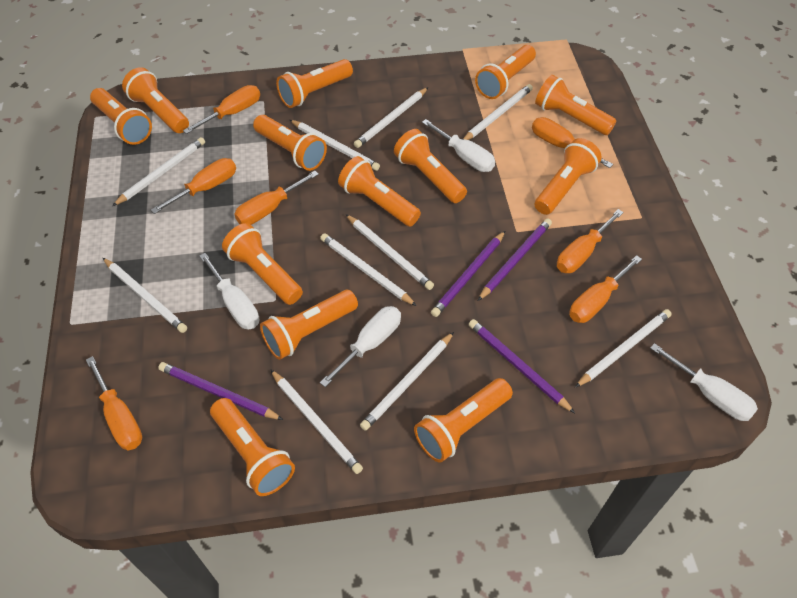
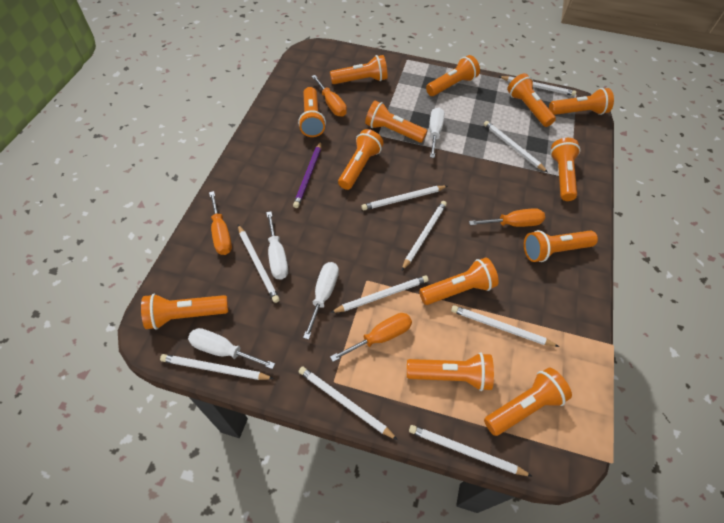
orange screwdriver: 7 -> 4
purple pencil: 4 -> 1

